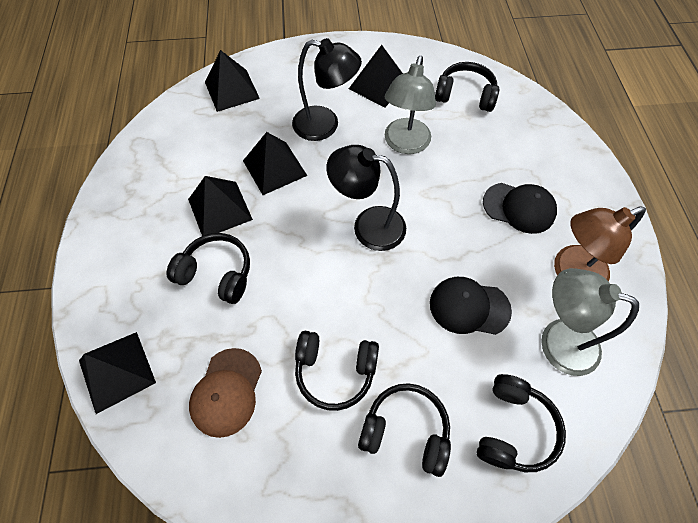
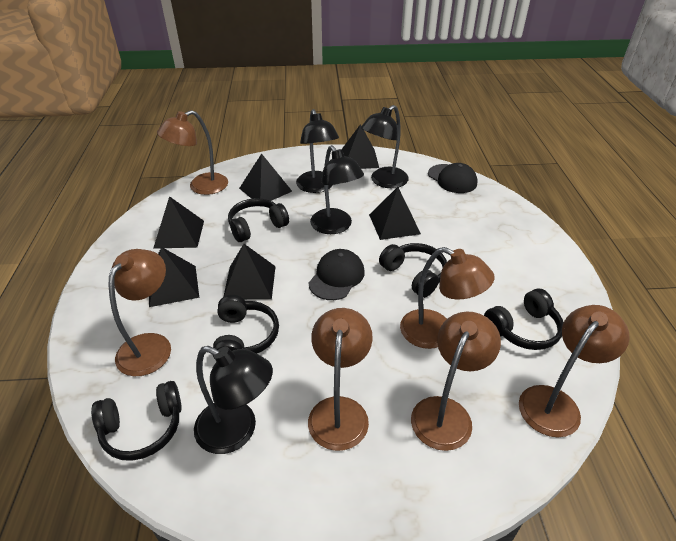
black lamp: 2 -> 4
black pyramid: 5 -> 6
brown cap: 1 -> 0
brown lamp: 1 -> 6
grey lamp: 2 -> 0

